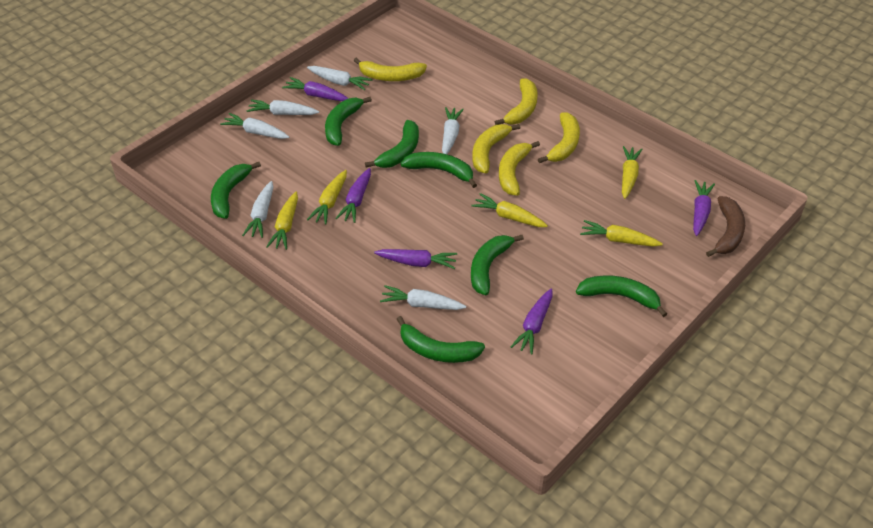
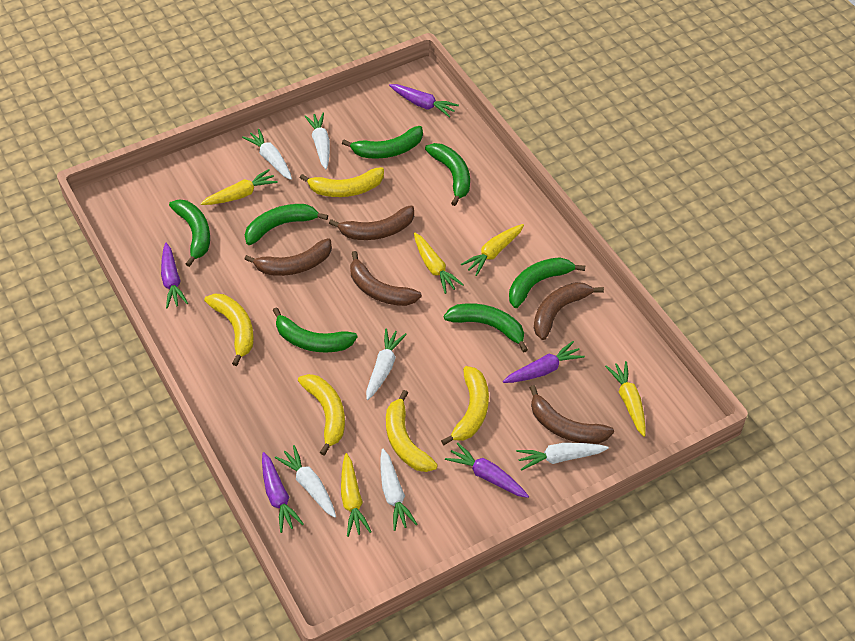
brown banana: 1 -> 5

